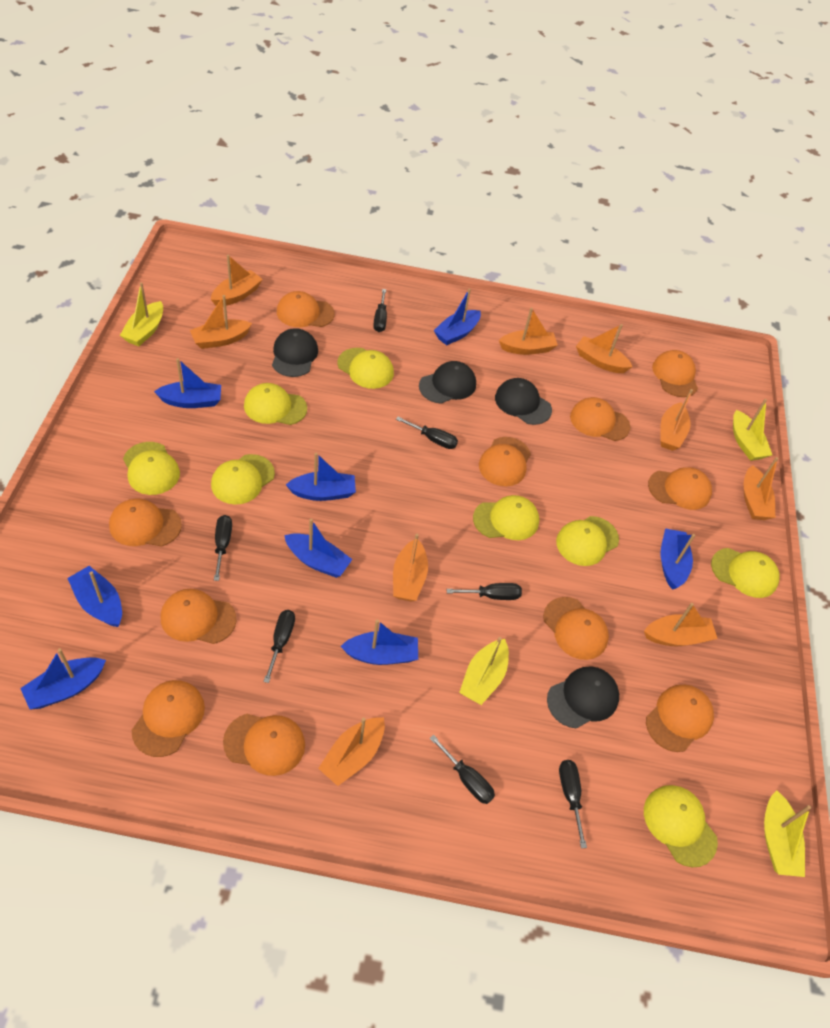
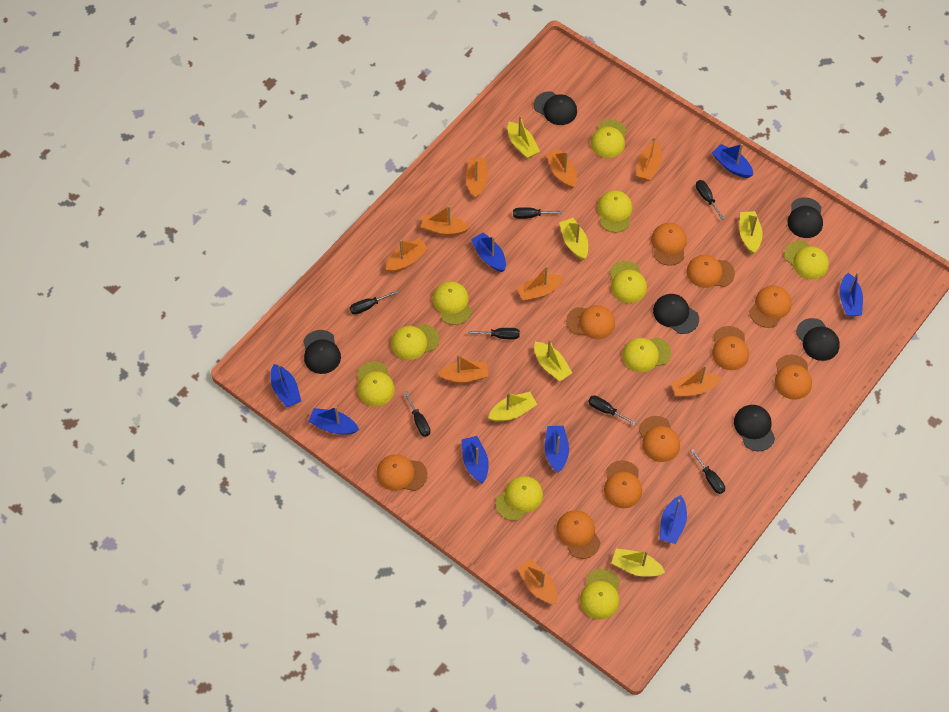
black cap: 4 -> 6
orange cap: 11 -> 10
yellow boat: 4 -> 6
yellow cap: 8 -> 10

